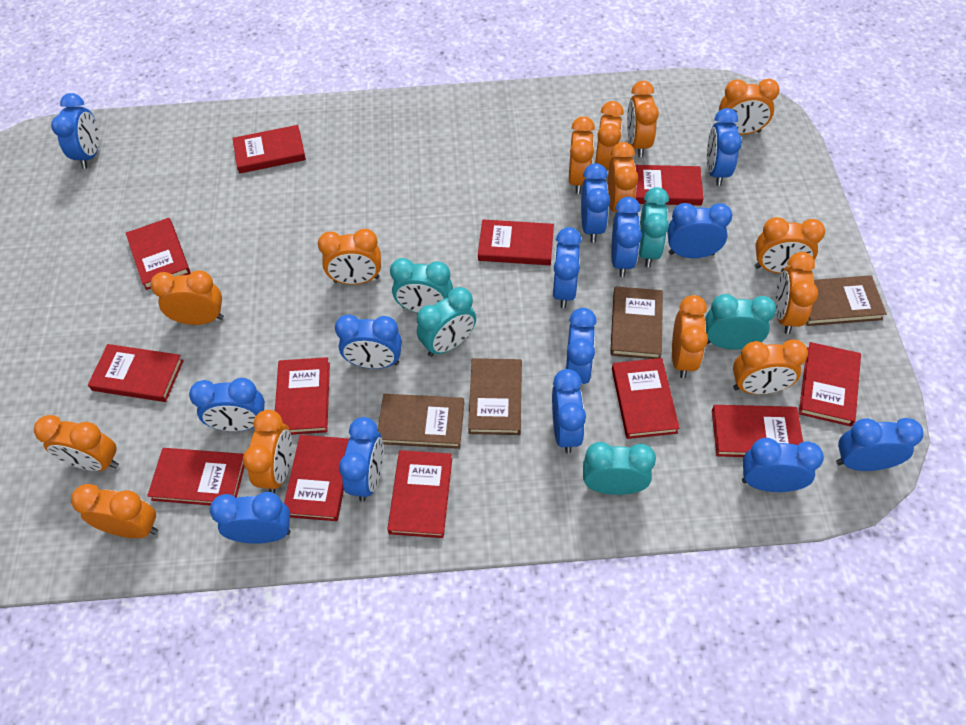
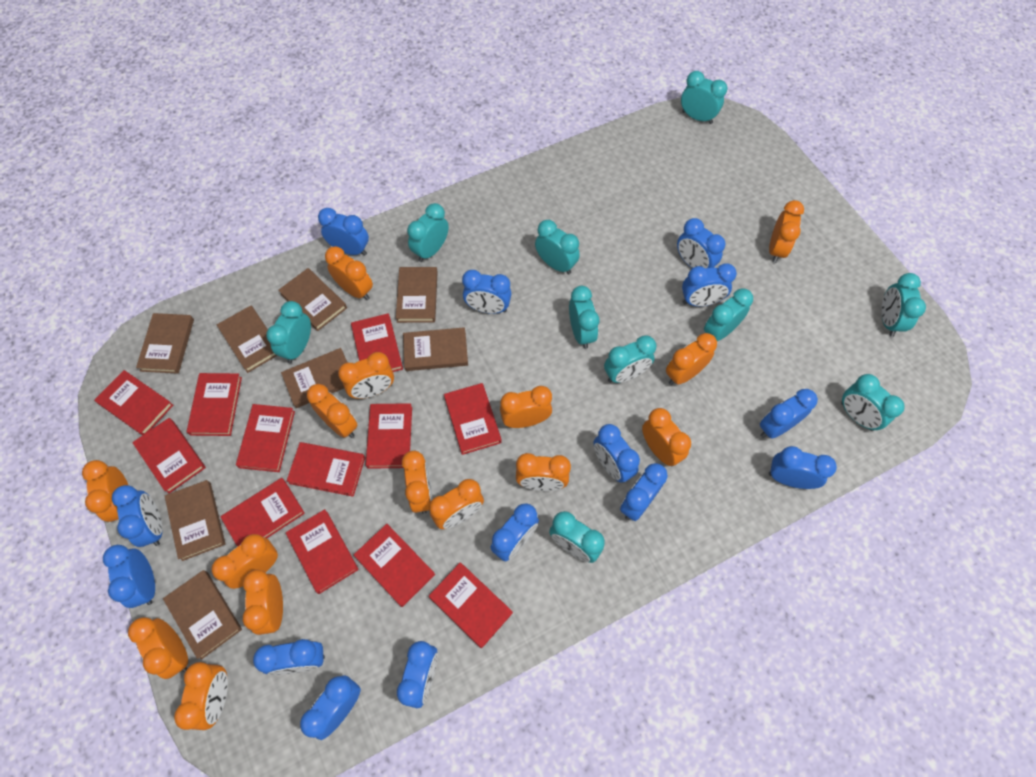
brown book: 4 -> 8
orange clock: 14 -> 15
turquoise clock: 5 -> 10

